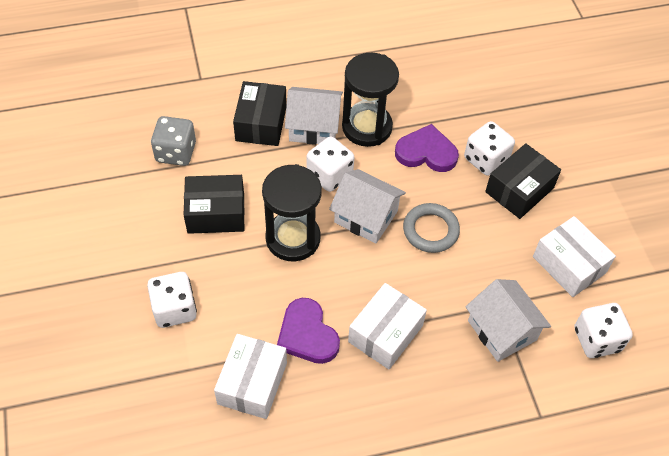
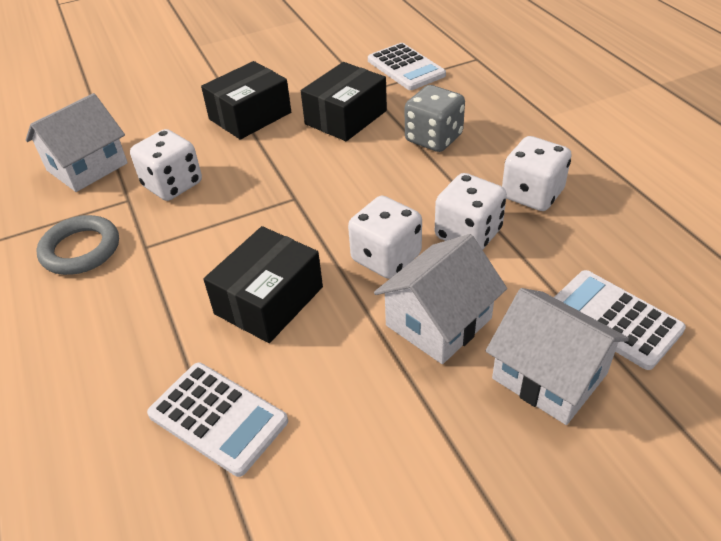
black hourglass: 2 -> 0
purple heart: 2 -> 0
white box: 3 -> 0
white calculator: 0 -> 3

